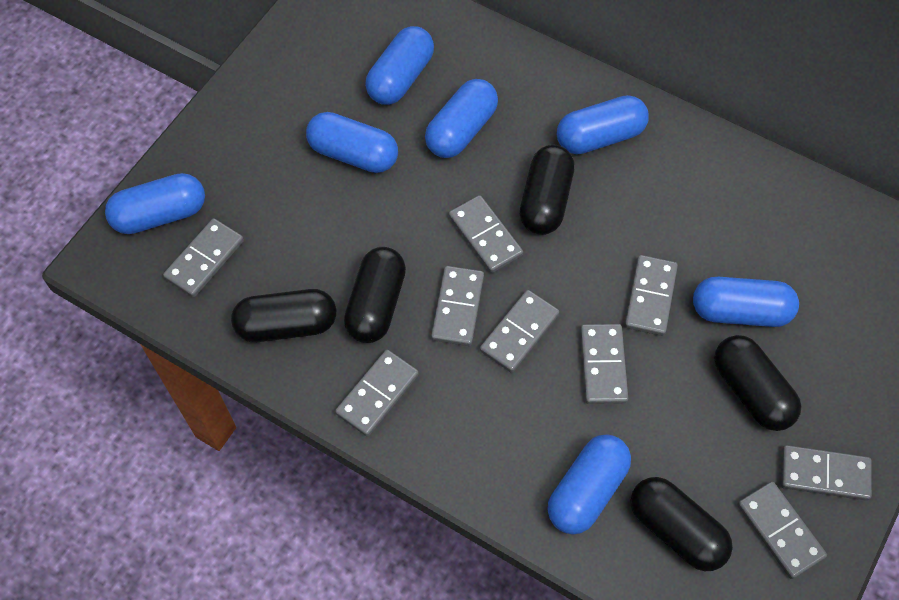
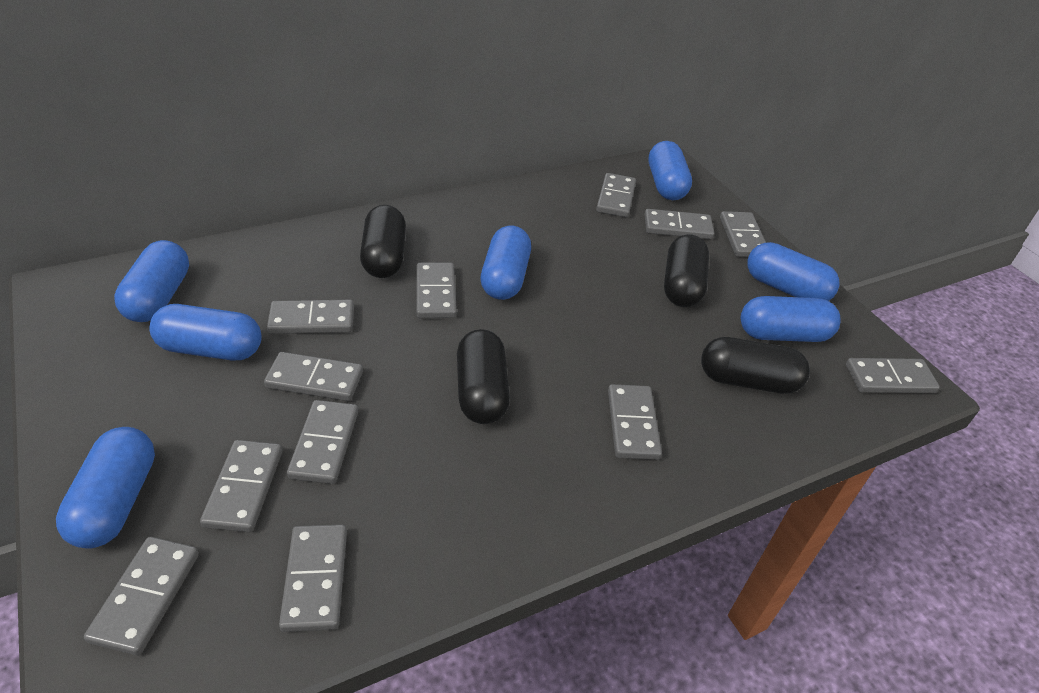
black capsule: 5 -> 4
grey domino: 9 -> 12

